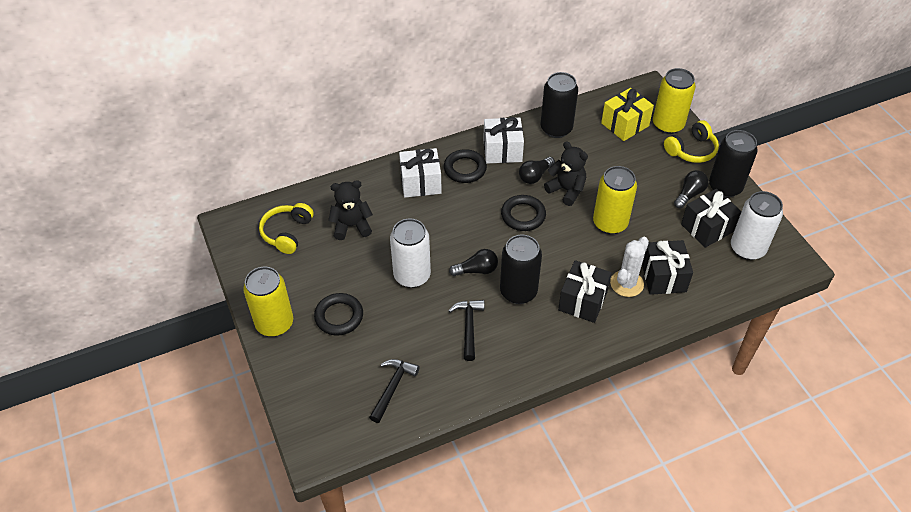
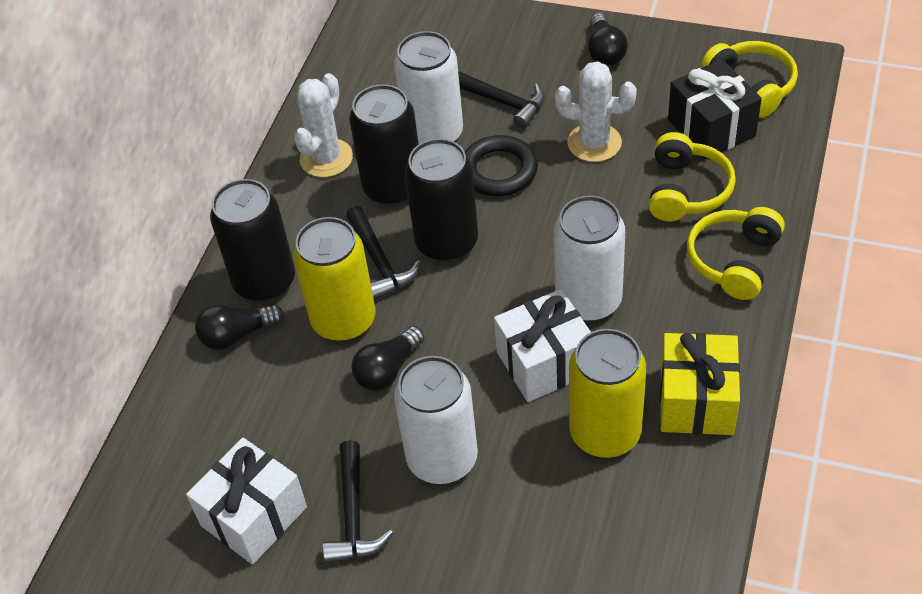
black gift: 3 -> 1
black hammer: 2 -> 3
black ring: 3 -> 1
black teddy bear: 2 -> 0
white cactus: 1 -> 2
white can: 2 -> 3
yellow can: 3 -> 2
yellow headphones: 2 -> 3

